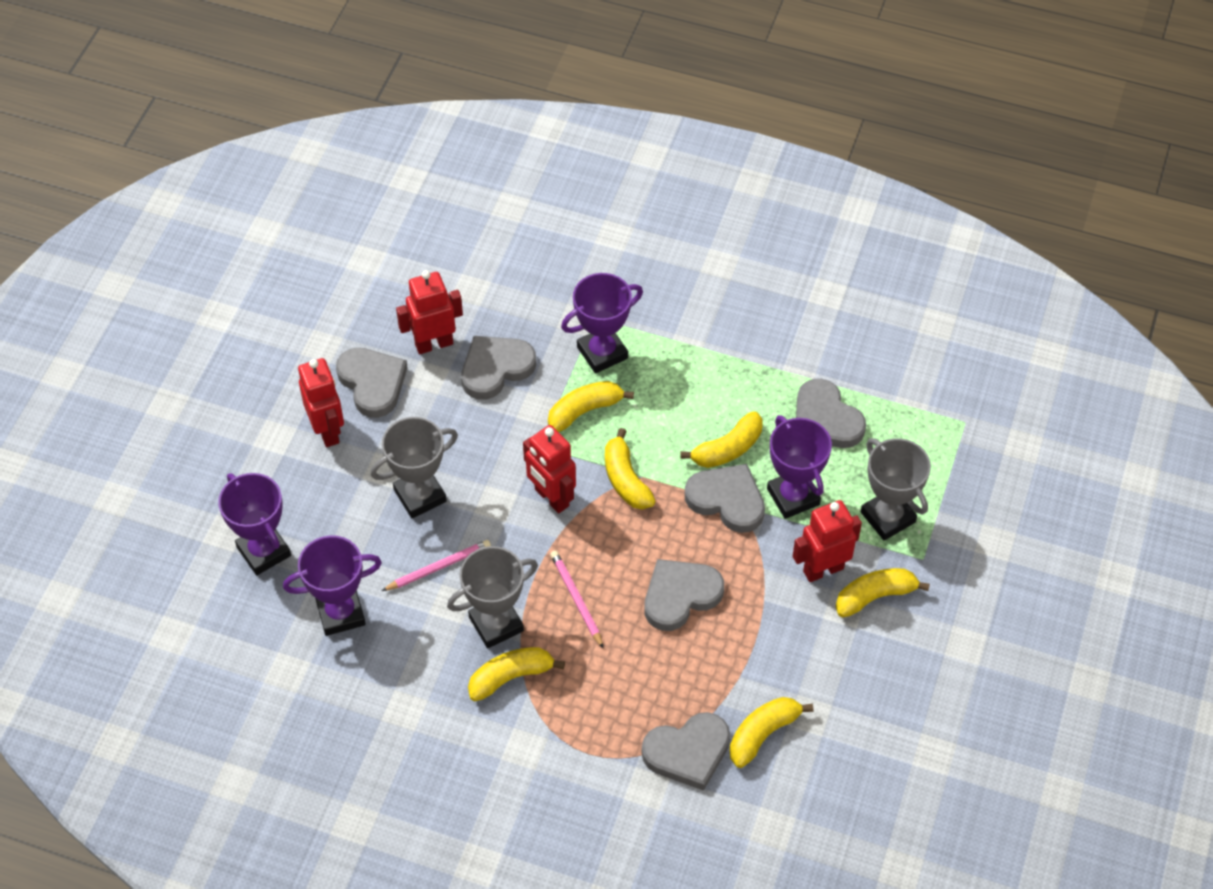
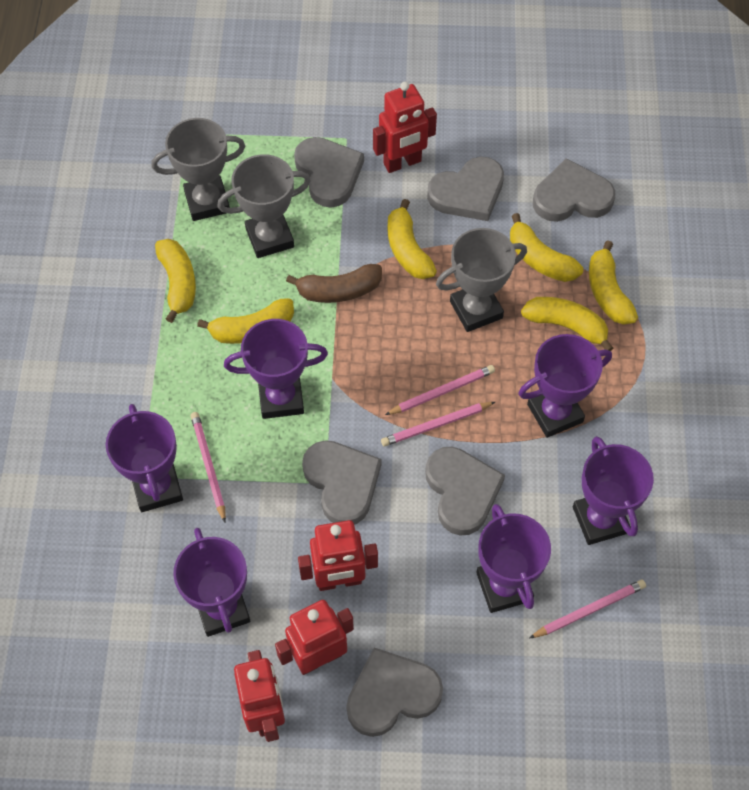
brown banana: 0 -> 1
pink pencil: 2 -> 4
purple trophy: 4 -> 6

